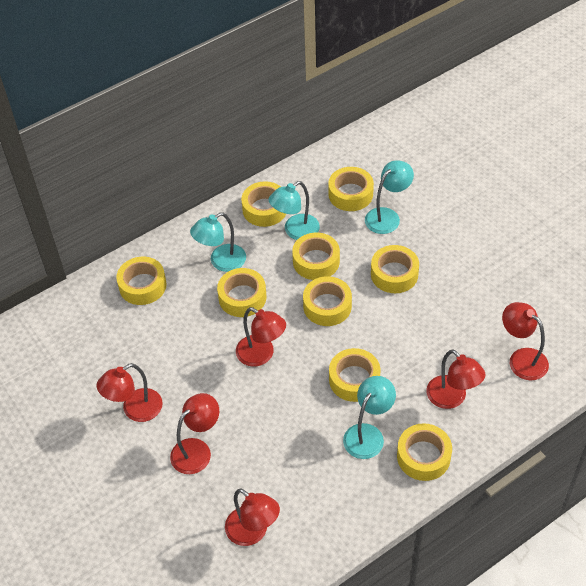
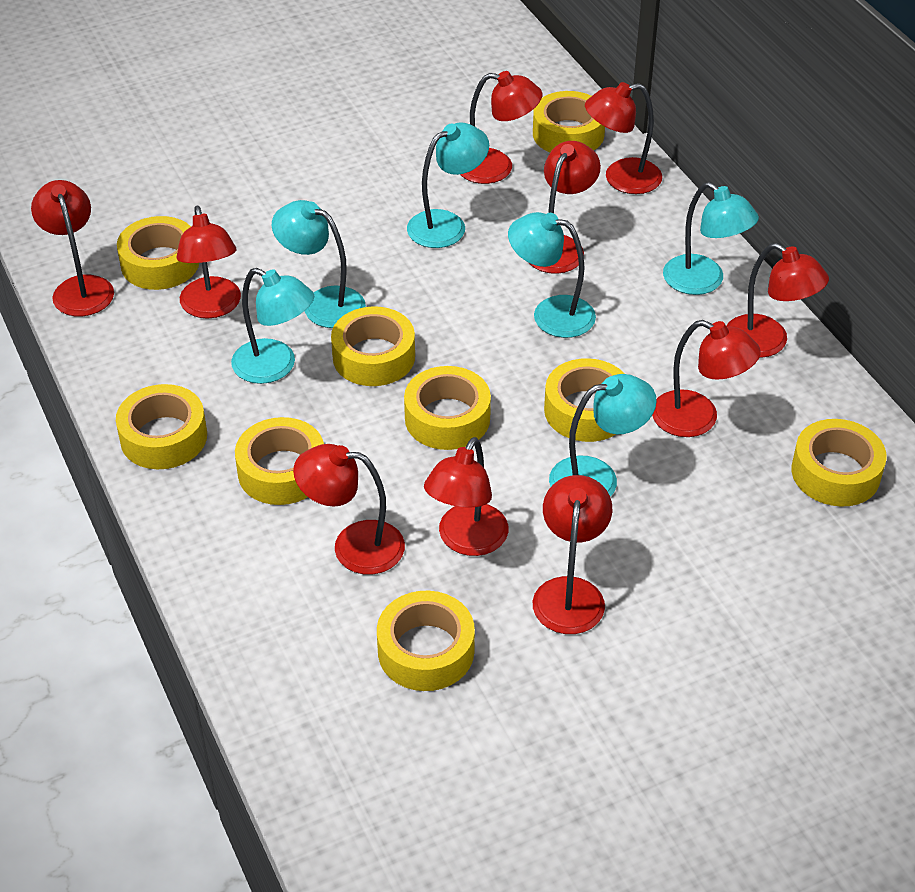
red lamp: 6 -> 10
turquoise lamp: 4 -> 6

